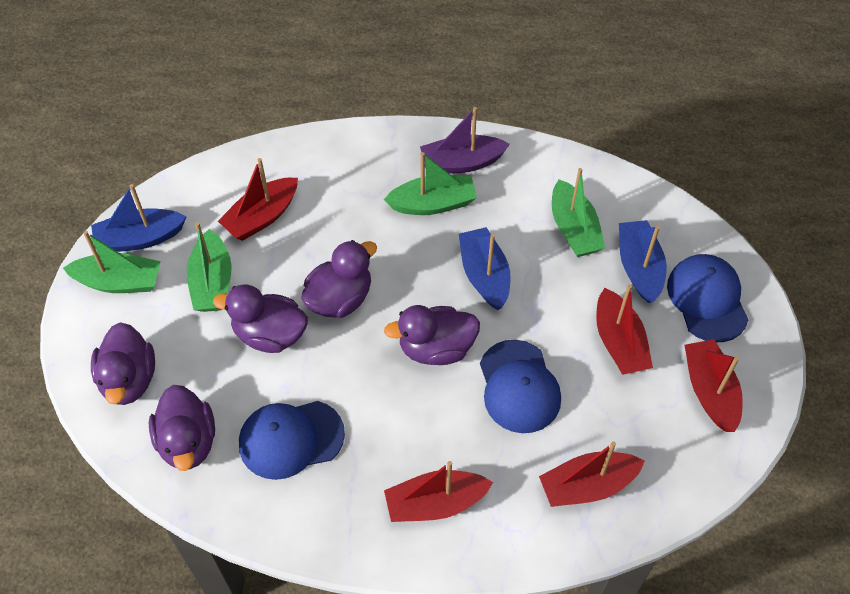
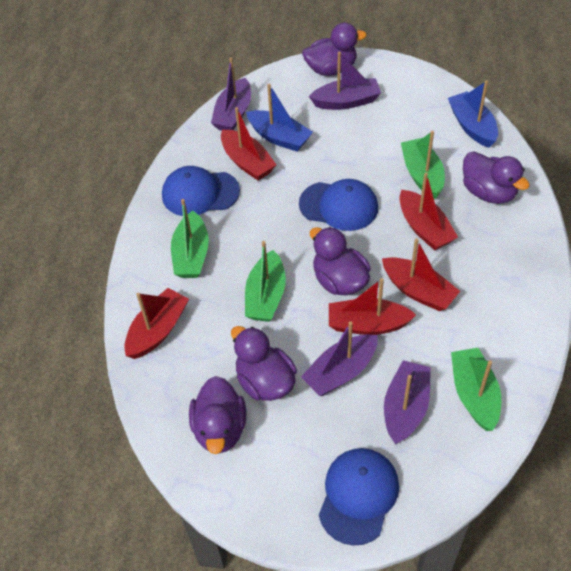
blue boat: 3 -> 2
purple boat: 1 -> 4

